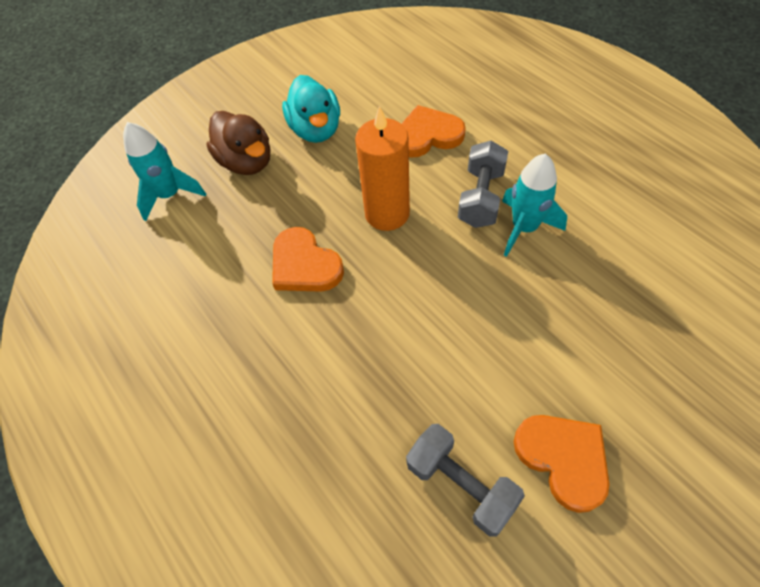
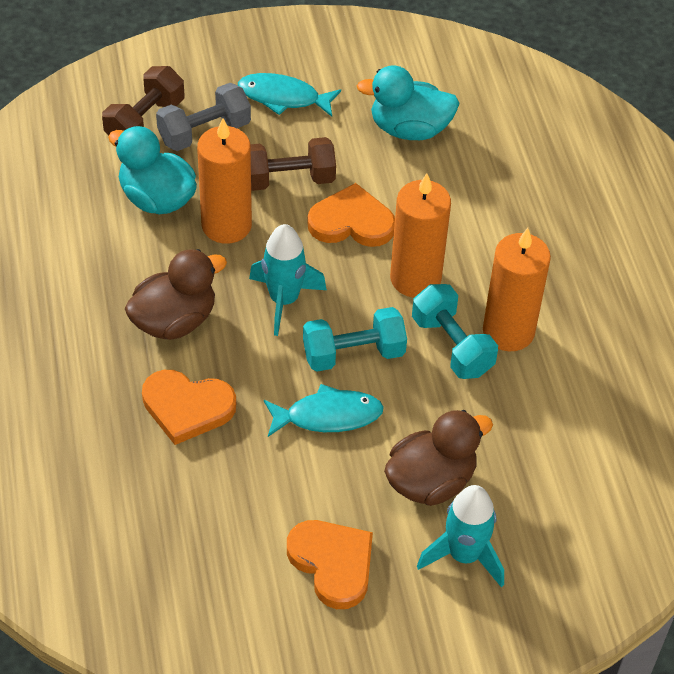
brown duck: 1 -> 2
brown dumbbell: 0 -> 2
grey dumbbell: 2 -> 1
orange candle: 1 -> 3
turquoise duck: 1 -> 2
turquoise dumbbell: 0 -> 2
turquoise fish: 0 -> 2

